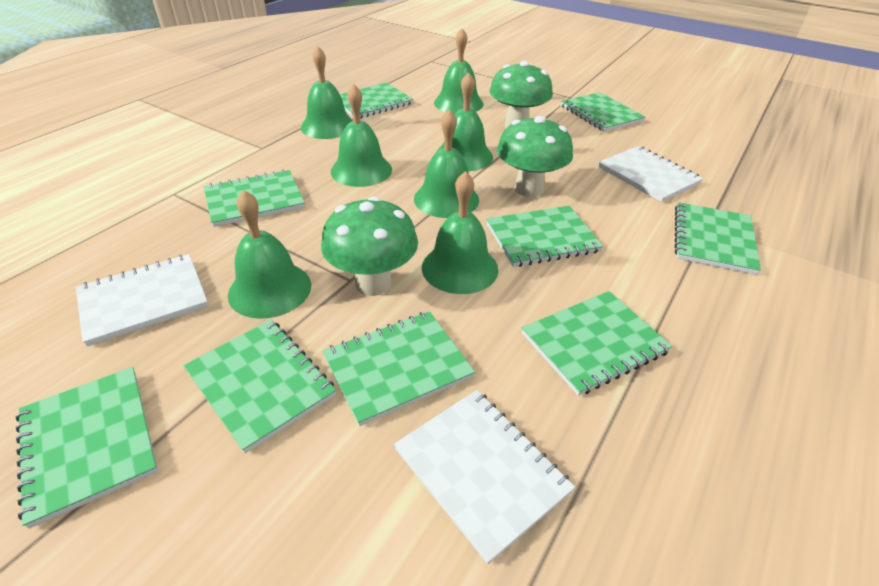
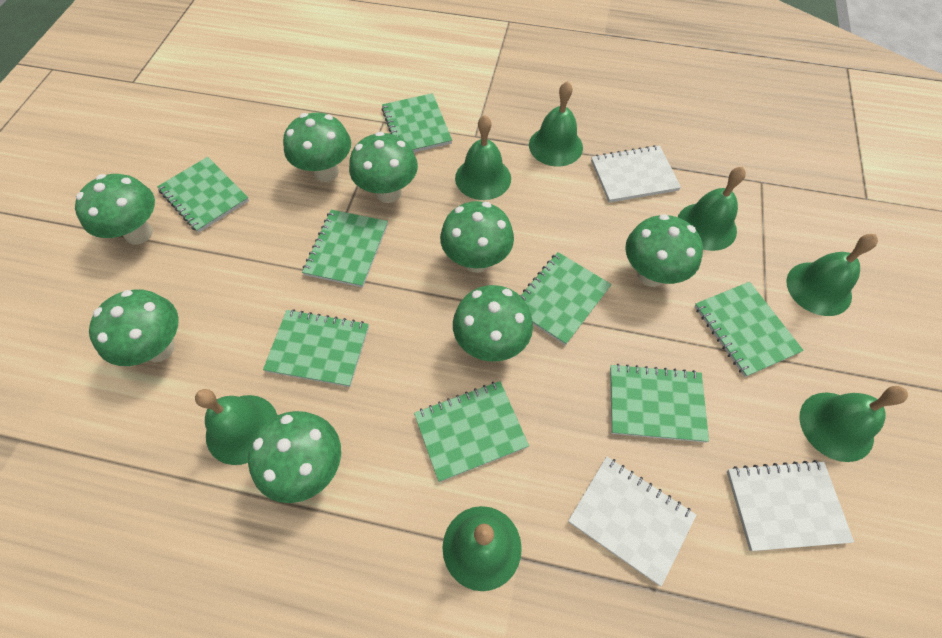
green mushroom: 3 -> 8
green notebook: 9 -> 8

